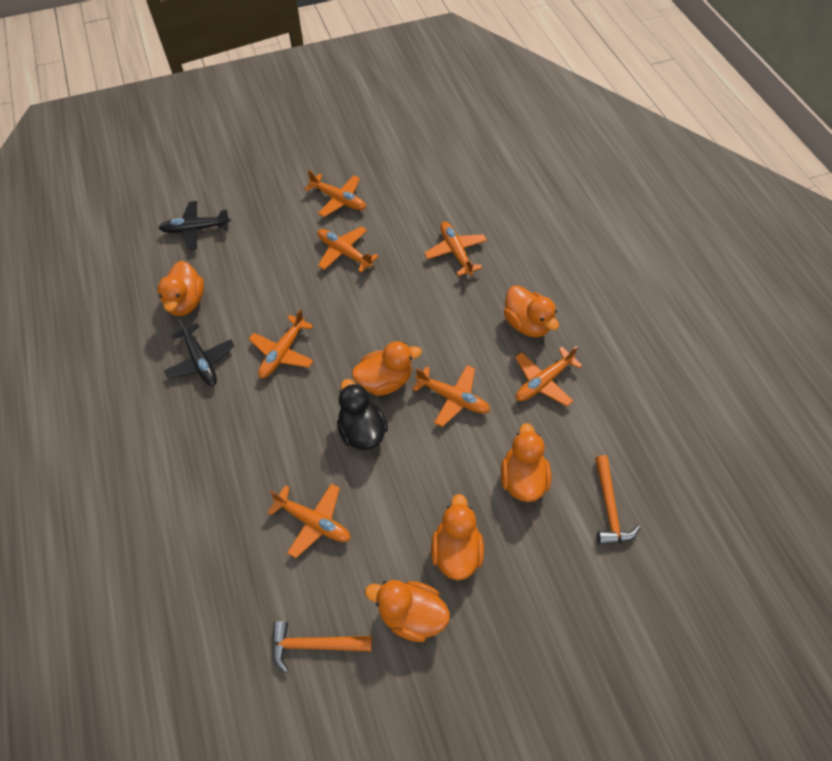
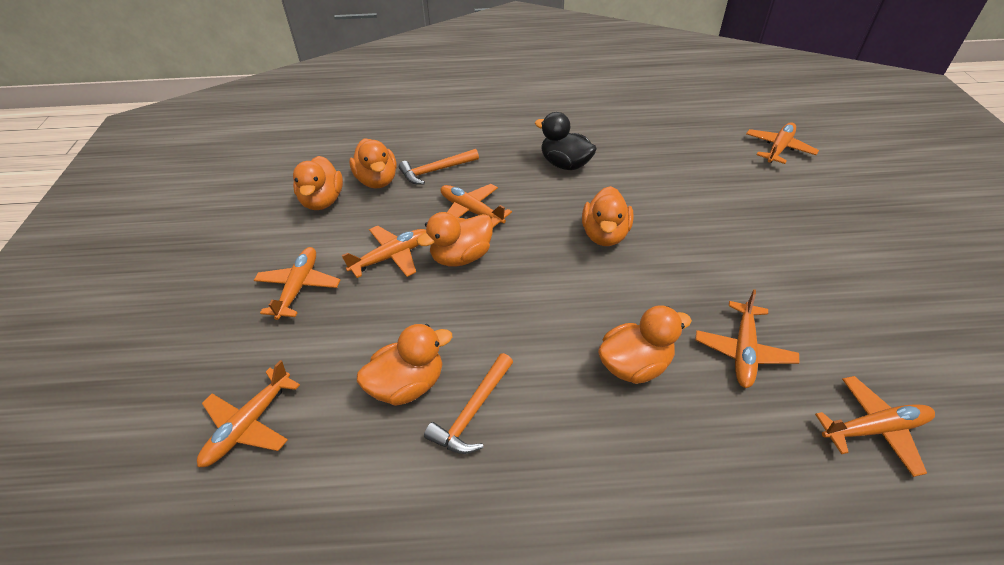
black plane: 2 -> 0

